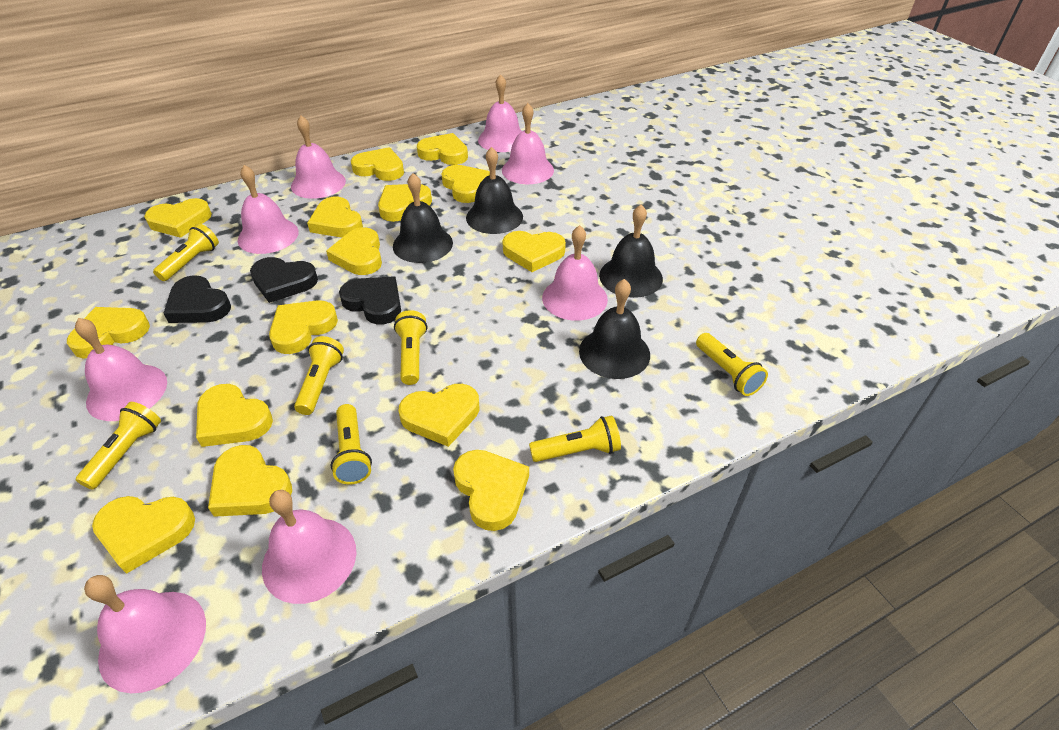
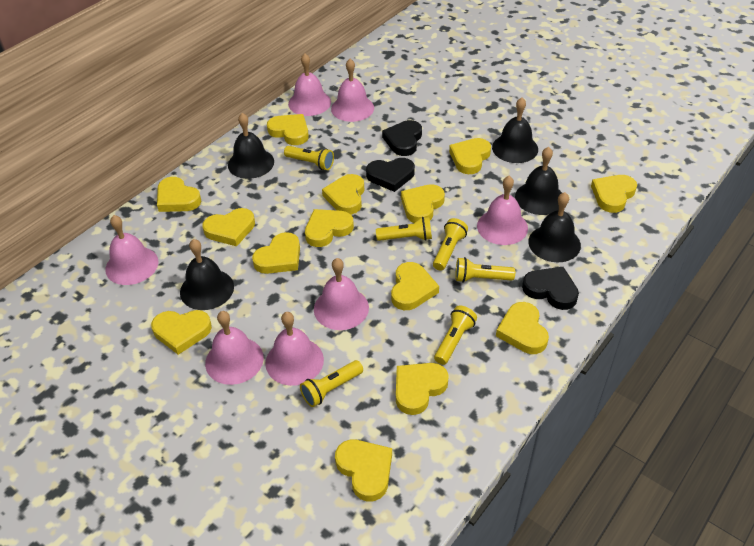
black bell: 4 -> 5
pink bell: 8 -> 7
yellow flashlight: 7 -> 6
yellow heart: 15 -> 14

